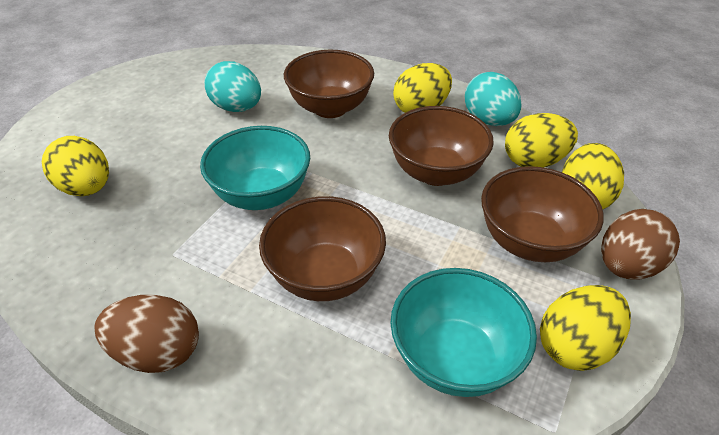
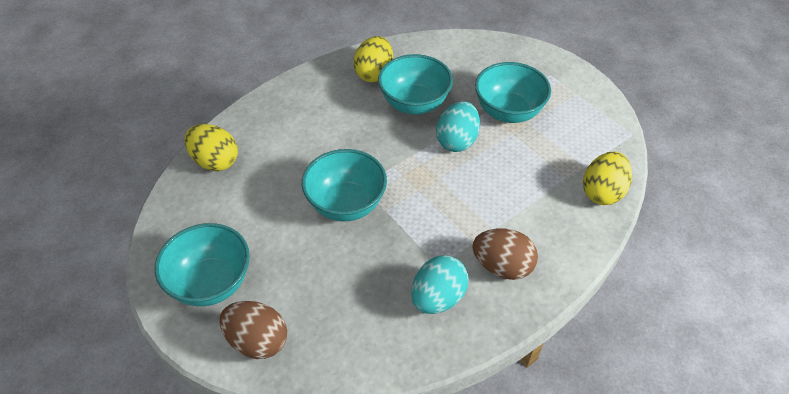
brown bowl: 4 -> 0
turquoise bowl: 2 -> 4
yellow egg: 5 -> 3

